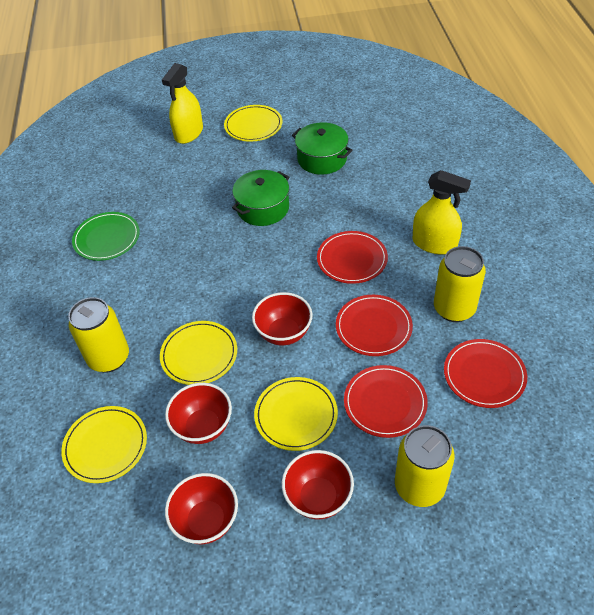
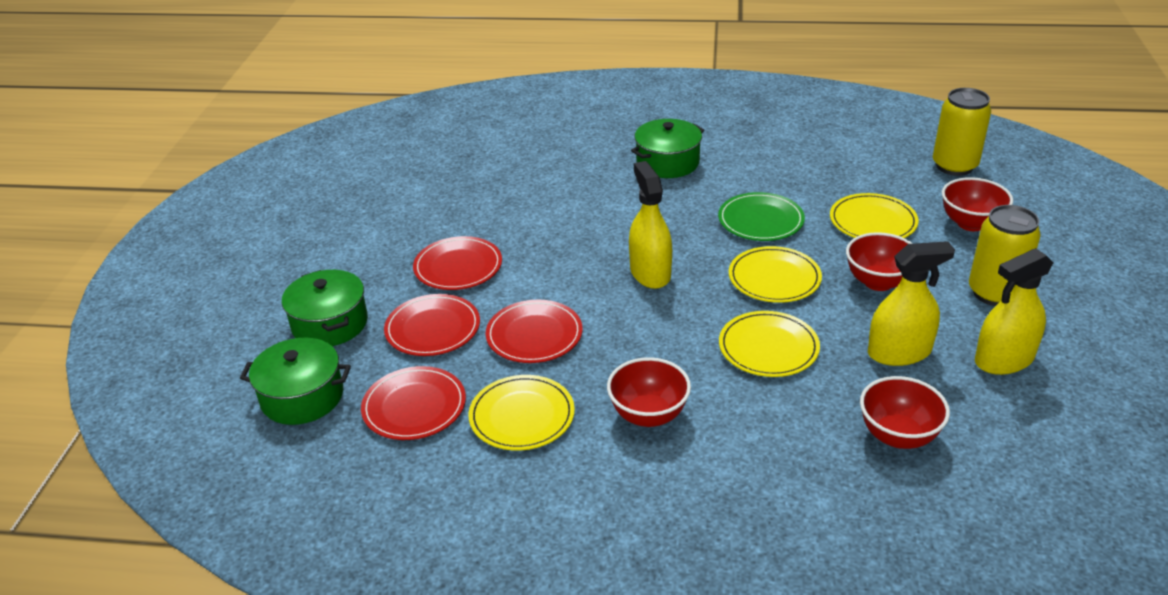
green pot: 2 -> 3
yellow can: 3 -> 2
yellow spray bottle: 2 -> 3

